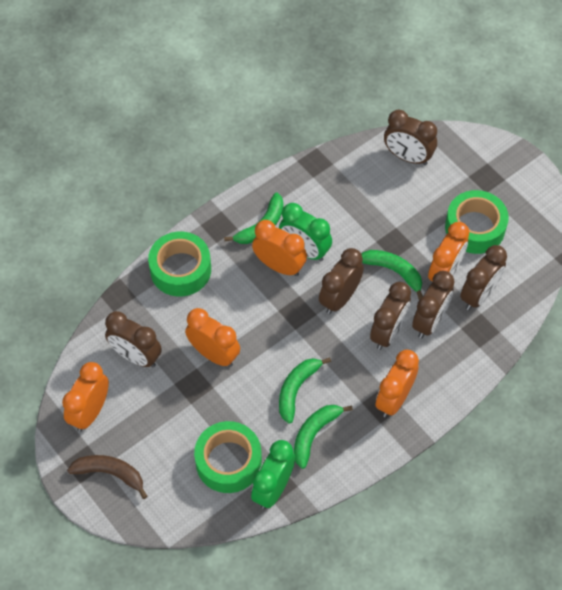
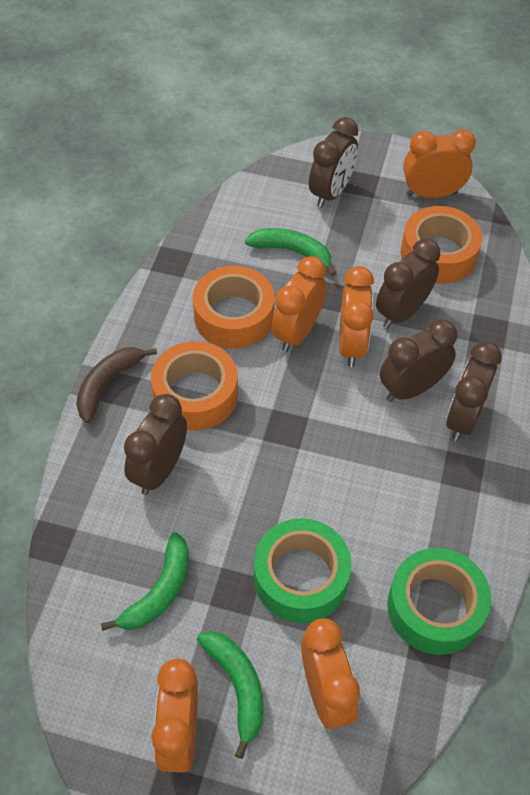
brown clock: 6 -> 5
green banana: 4 -> 3
green clock: 2 -> 0
green tape: 3 -> 2
orange tape: 0 -> 3

